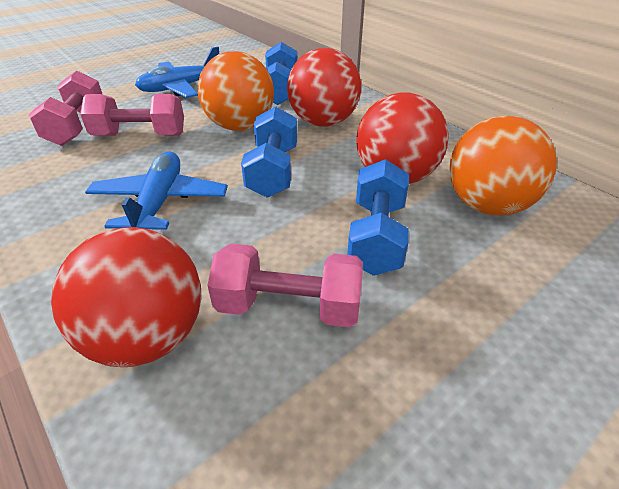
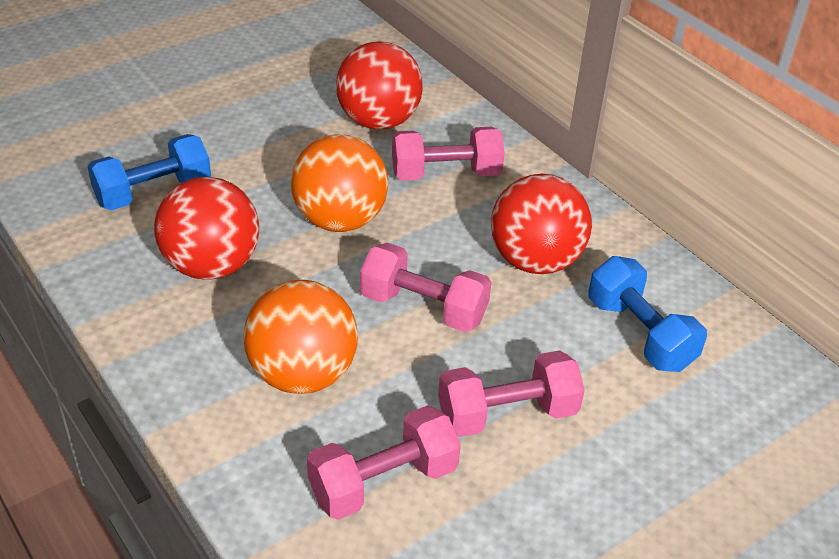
blue dumbbell: 3 -> 2
blue plane: 2 -> 0
pink dumbbell: 3 -> 4

